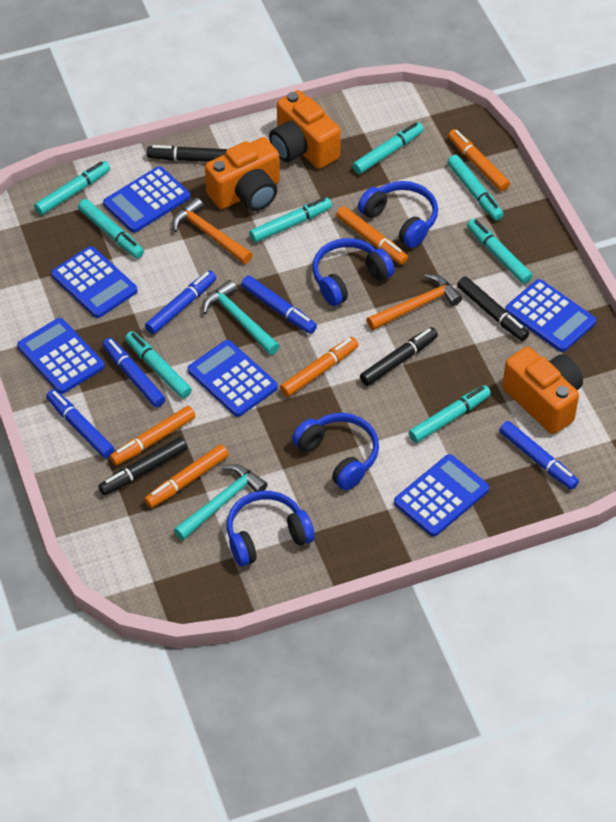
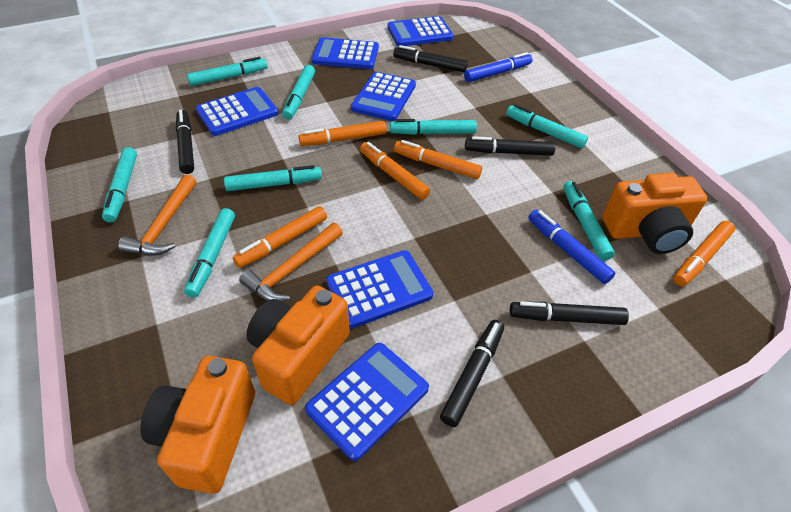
black marker: 4 -> 5
blue headphones: 4 -> 0
blue marker: 5 -> 2
turquoise hammer: 2 -> 0

